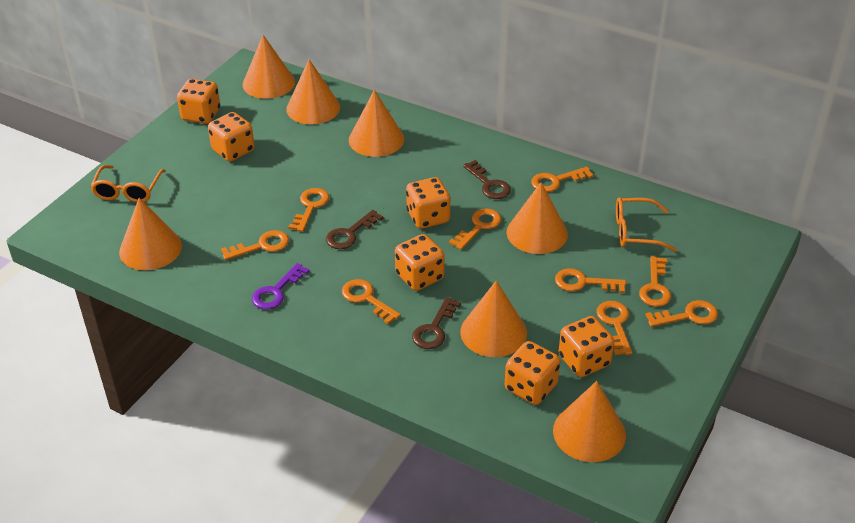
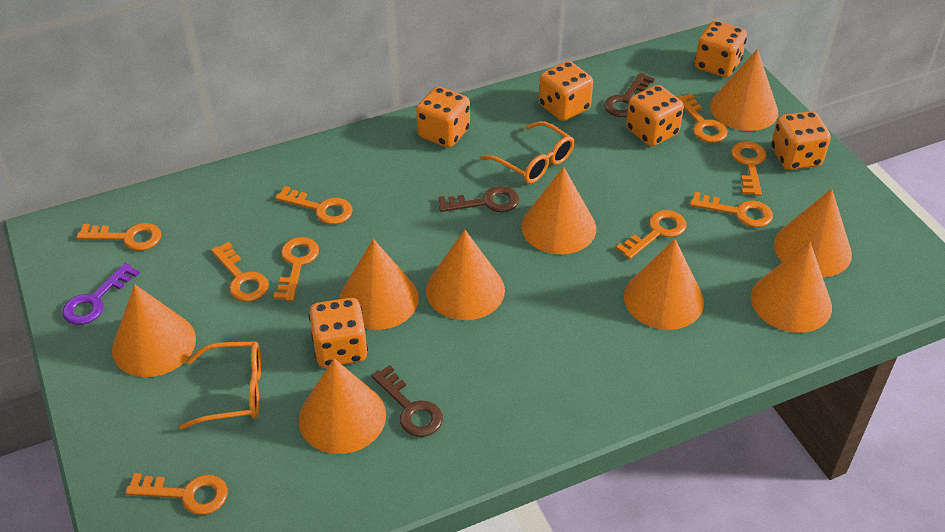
orange cone: 7 -> 9

